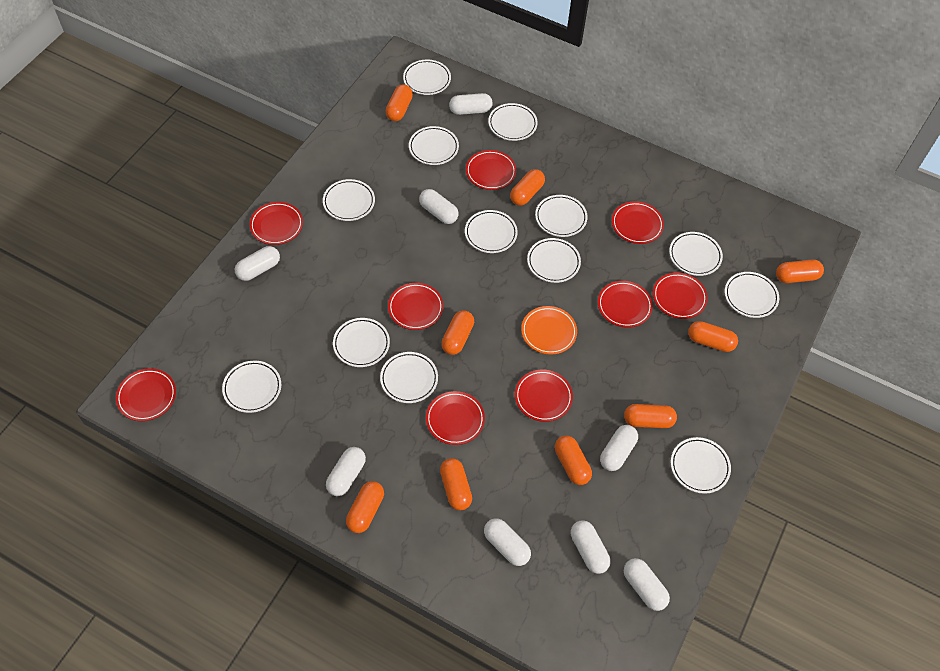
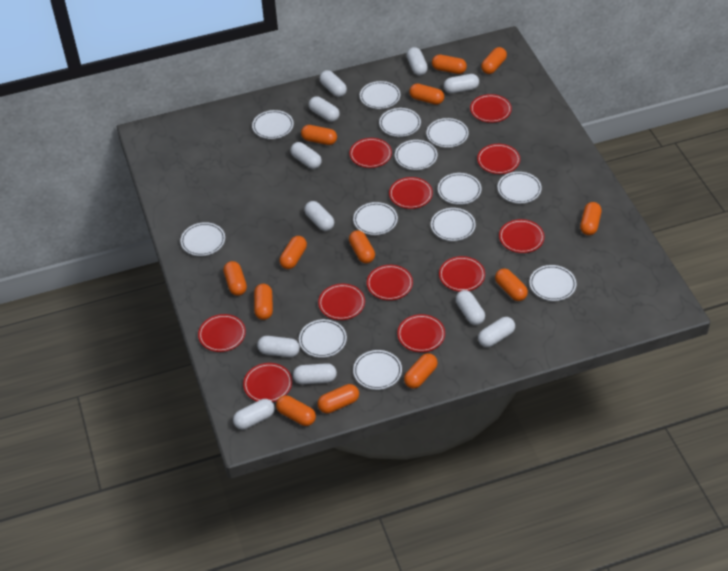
orange capsule: 9 -> 13
orange plate: 1 -> 0
red plate: 9 -> 11
white capsule: 8 -> 11

